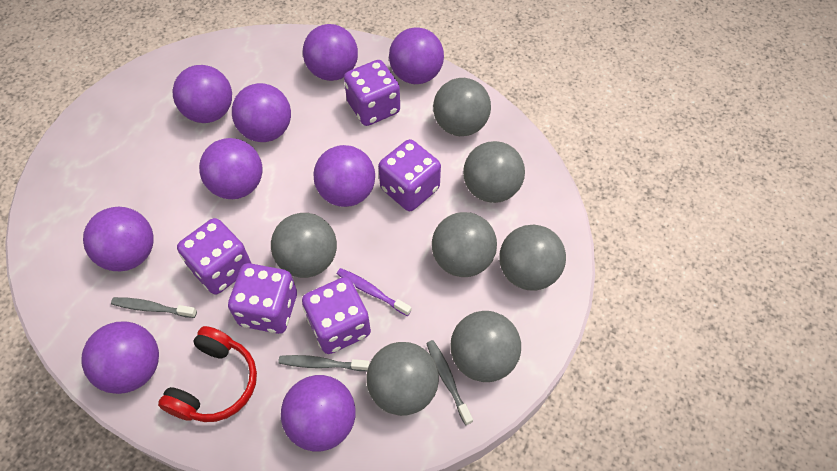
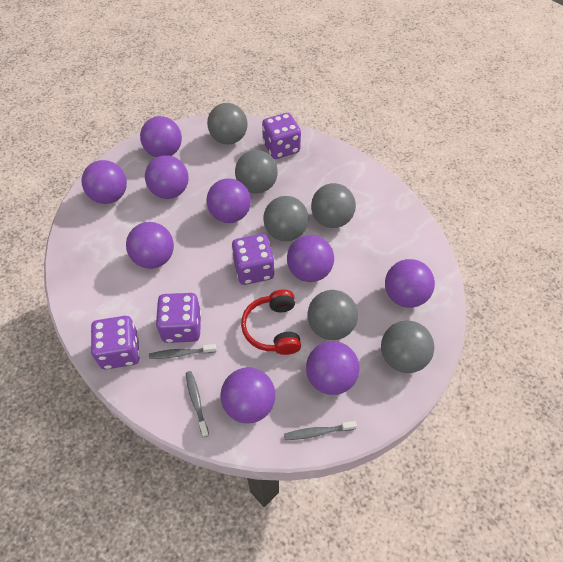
grey ball: 7 -> 6
purple dice: 5 -> 4
purple toothbrush: 1 -> 0

